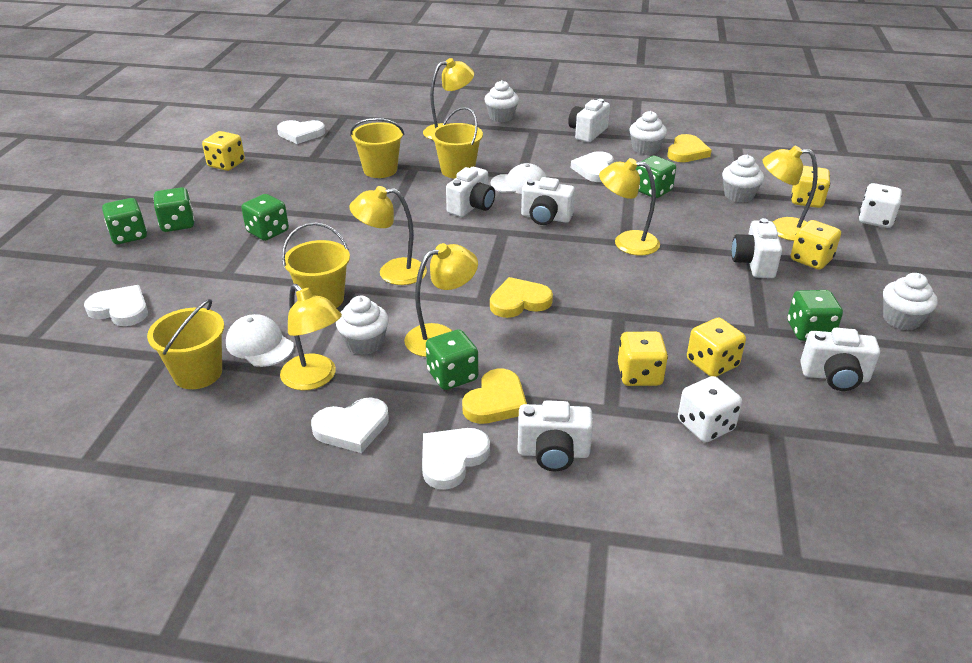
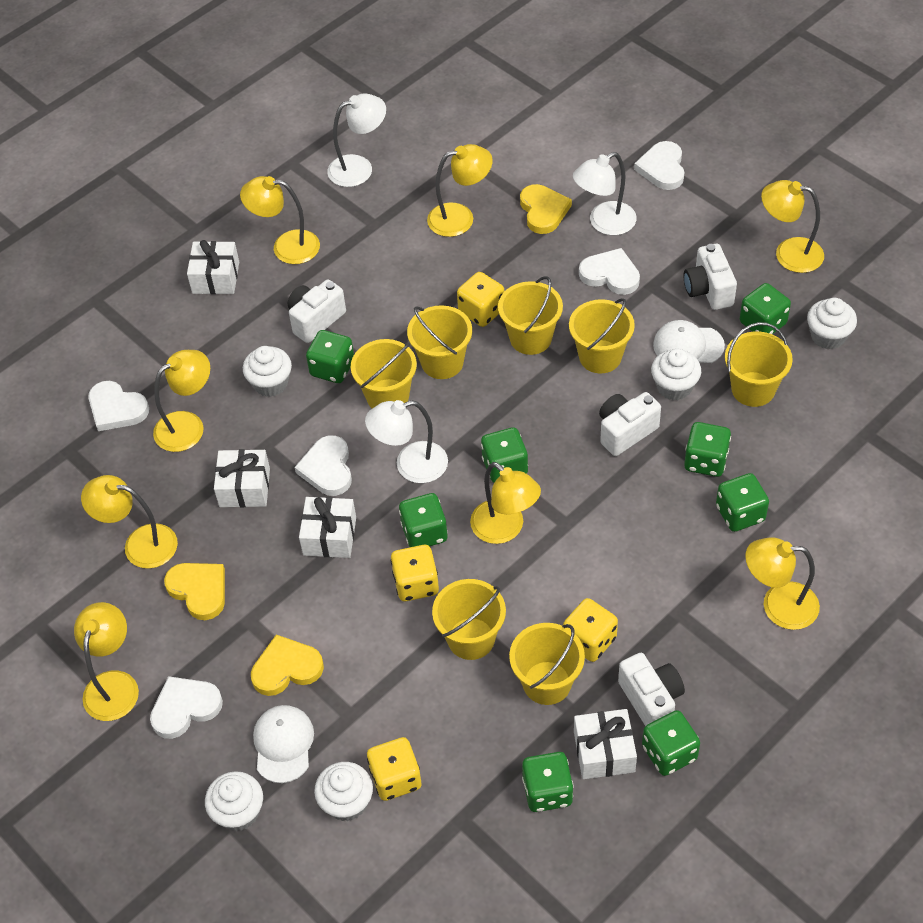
green dice: 6 -> 8
white camera: 6 -> 4
white dice: 2 -> 0
white gift: 0 -> 4
white lamp: 0 -> 3
yellow bucket: 4 -> 7
yellow dice: 5 -> 4
yellow lamp: 6 -> 8

